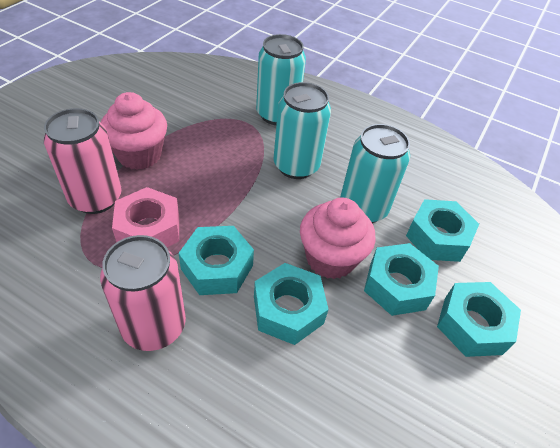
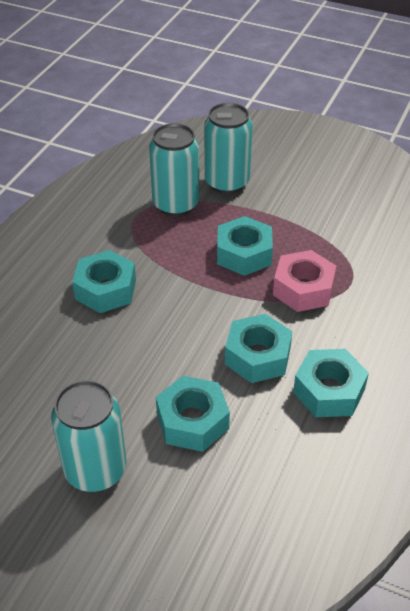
pink can: 2 -> 0
pink cupcake: 2 -> 0

